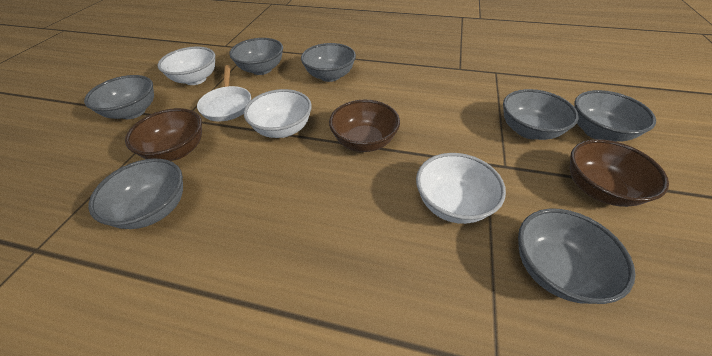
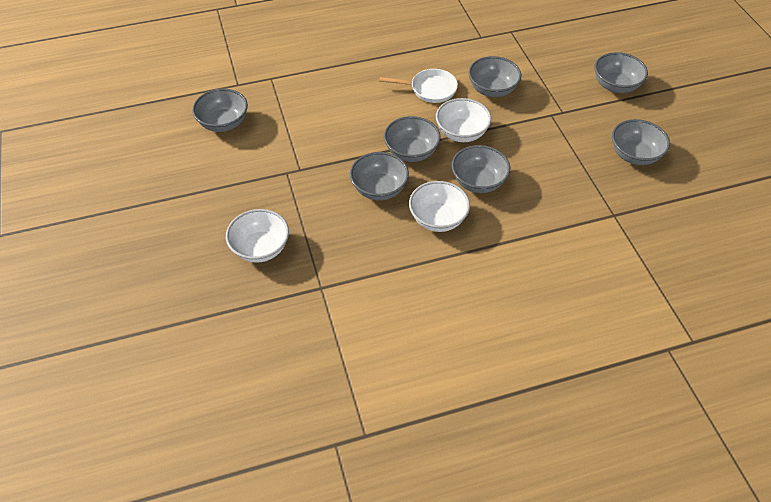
brown bowl: 3 -> 0

